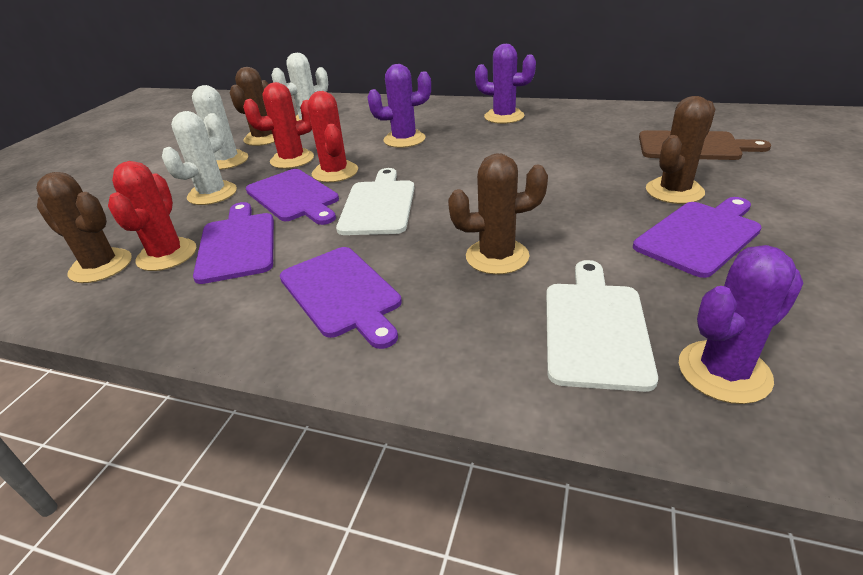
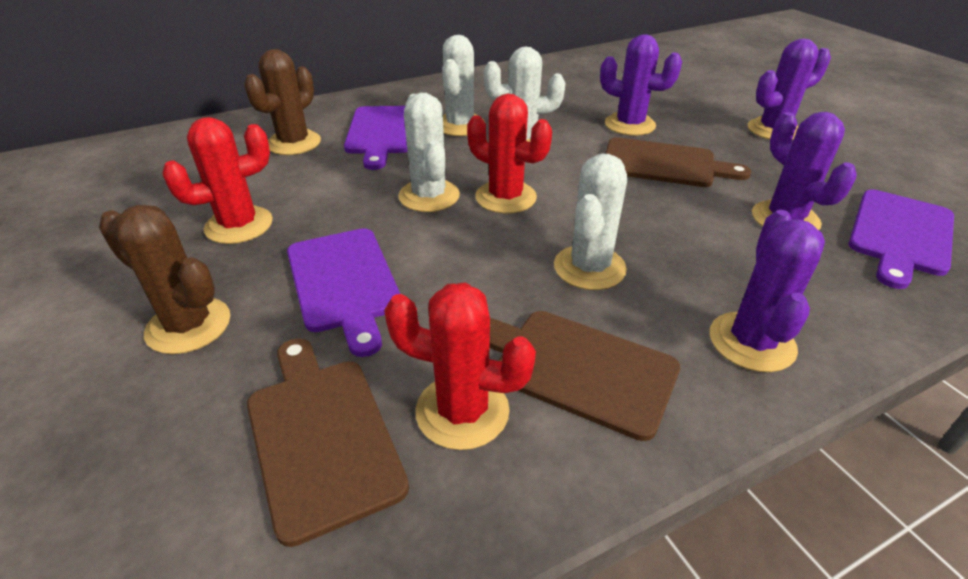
brown cactus: 4 -> 2
brown cutting board: 1 -> 3
purple cactus: 3 -> 4
purple cutting board: 4 -> 3
white cactus: 3 -> 4
white cutting board: 2 -> 0

